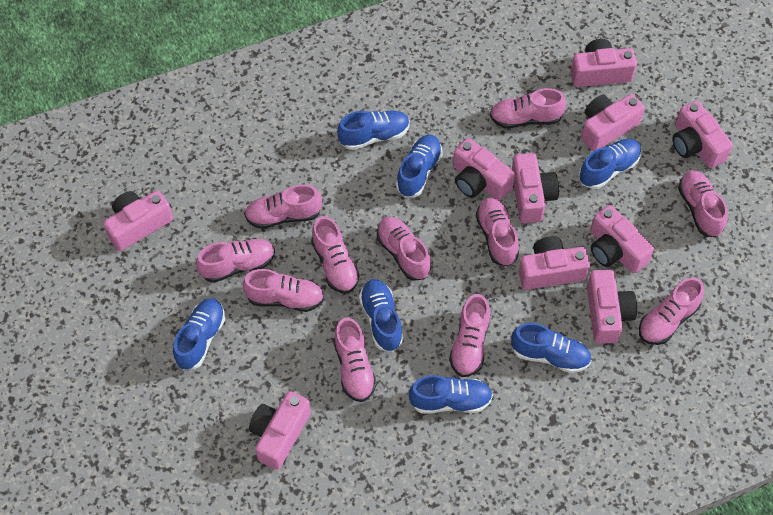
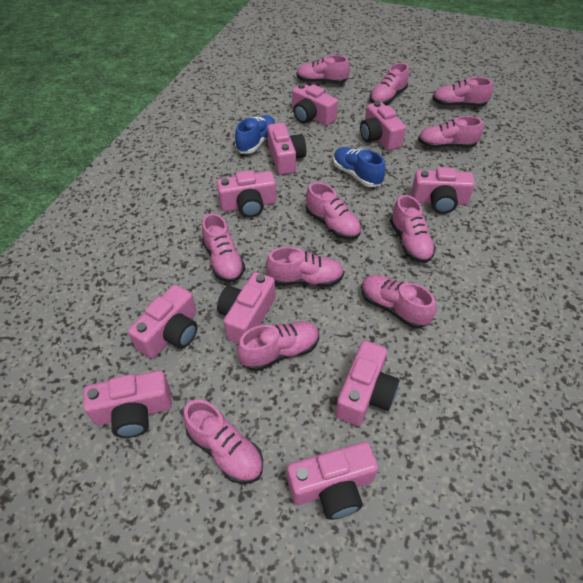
blue shoe: 7 -> 2

